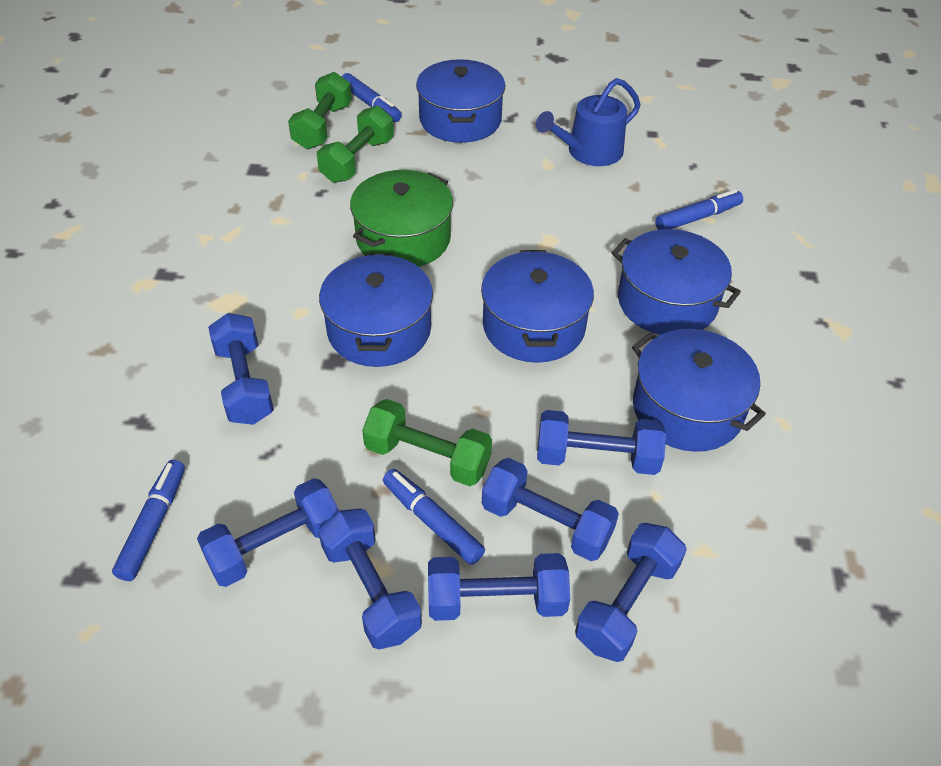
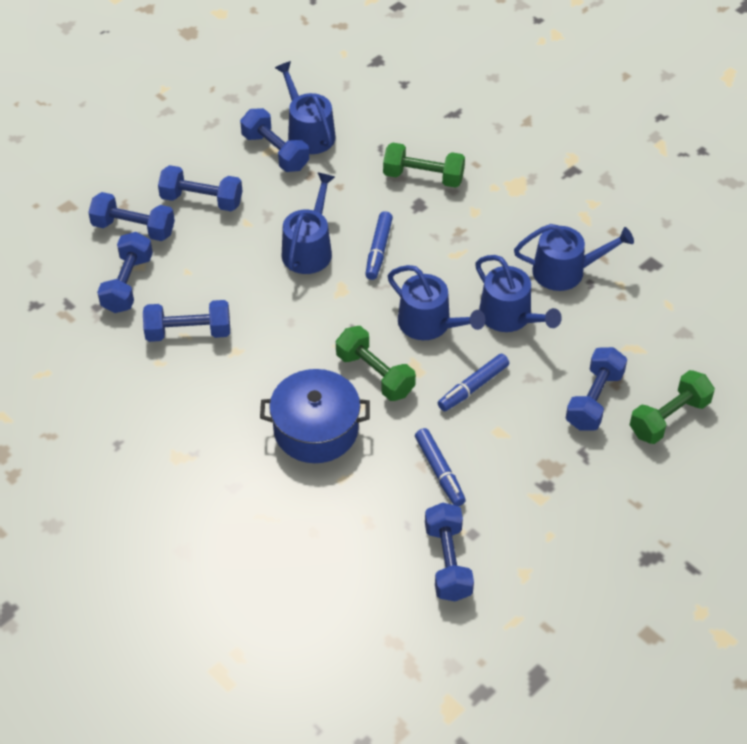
blue marker: 4 -> 3
blue pot: 5 -> 1
blue watering can: 1 -> 5
green pot: 1 -> 0

